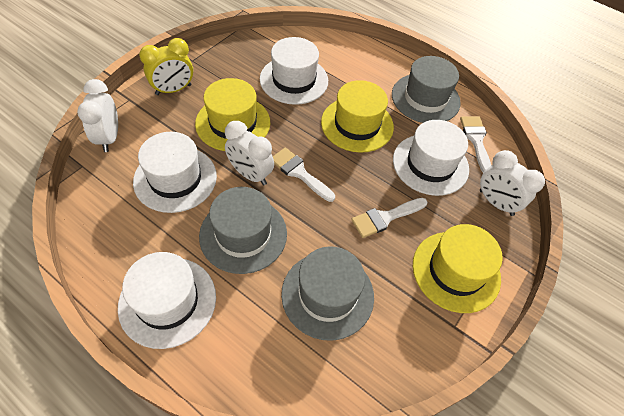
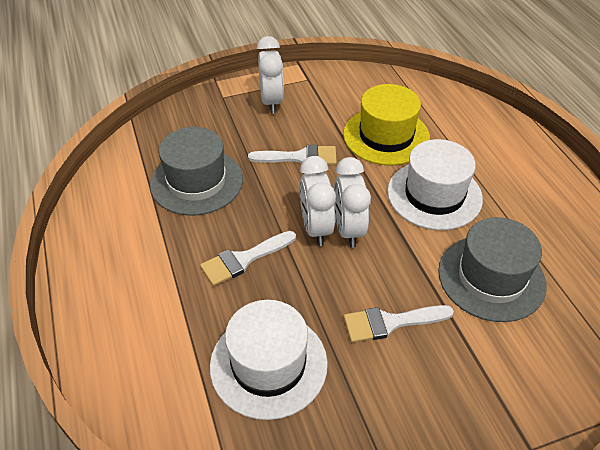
grey hat: 3 -> 2
white hat: 4 -> 2
yellow clock: 1 -> 0
yellow hat: 3 -> 1

